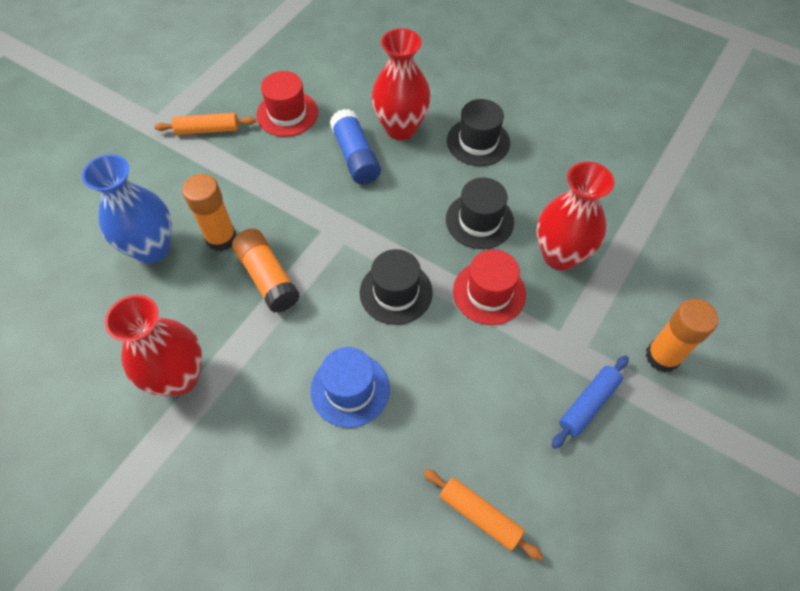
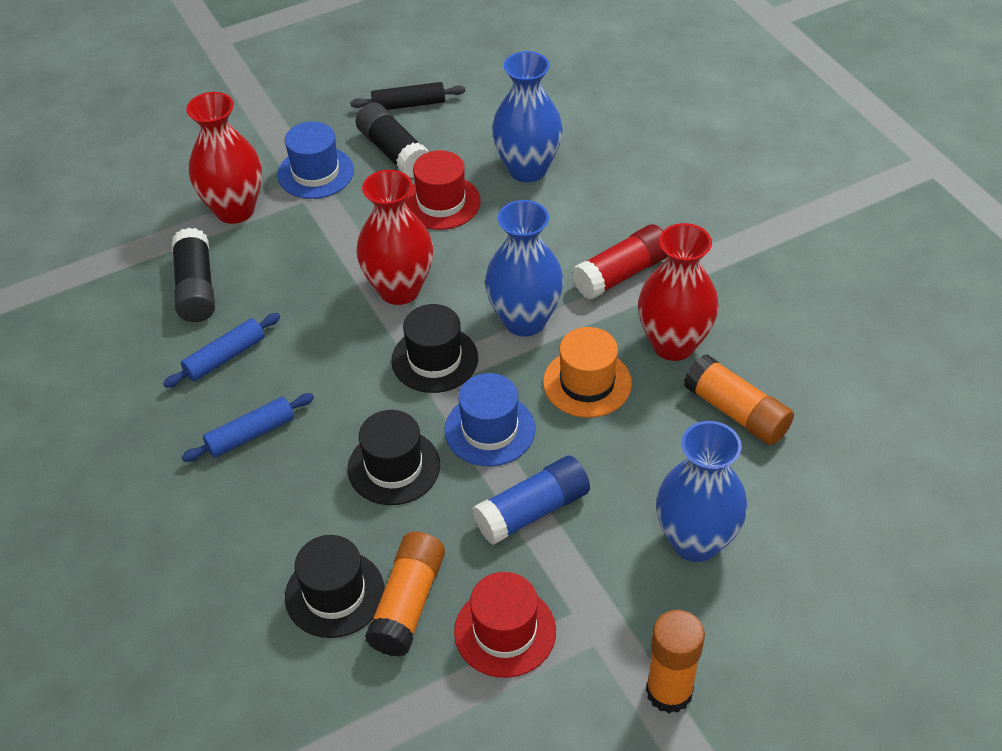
black glue stick: 0 -> 2
black rolling pin: 0 -> 1
blue hat: 1 -> 2
blue rolling pin: 1 -> 2
blue vase: 1 -> 3
orange hat: 0 -> 1
orange rolling pin: 2 -> 0
red glue stick: 0 -> 1

